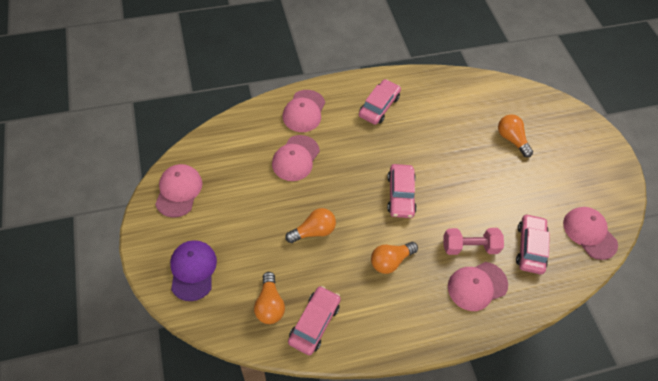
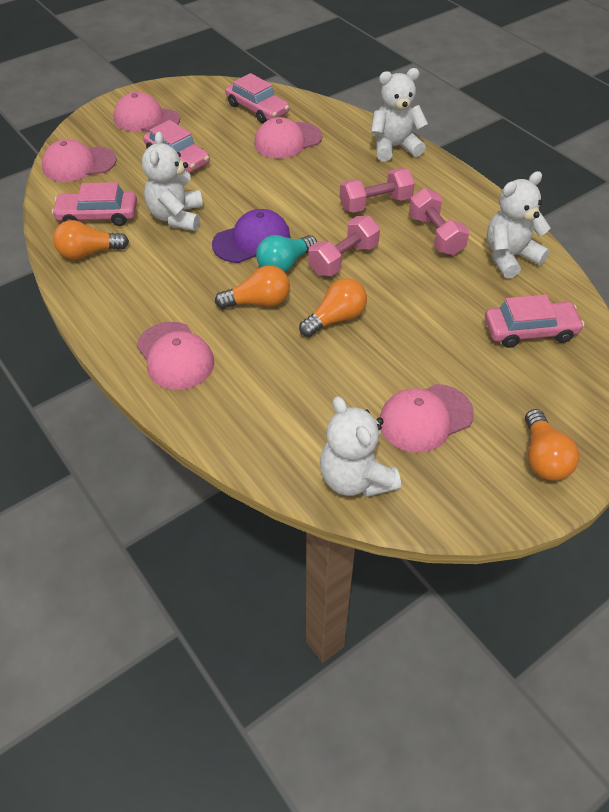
pink dumbbell: 1 -> 3
turquoise light bulb: 0 -> 1
white teddy bear: 0 -> 4

